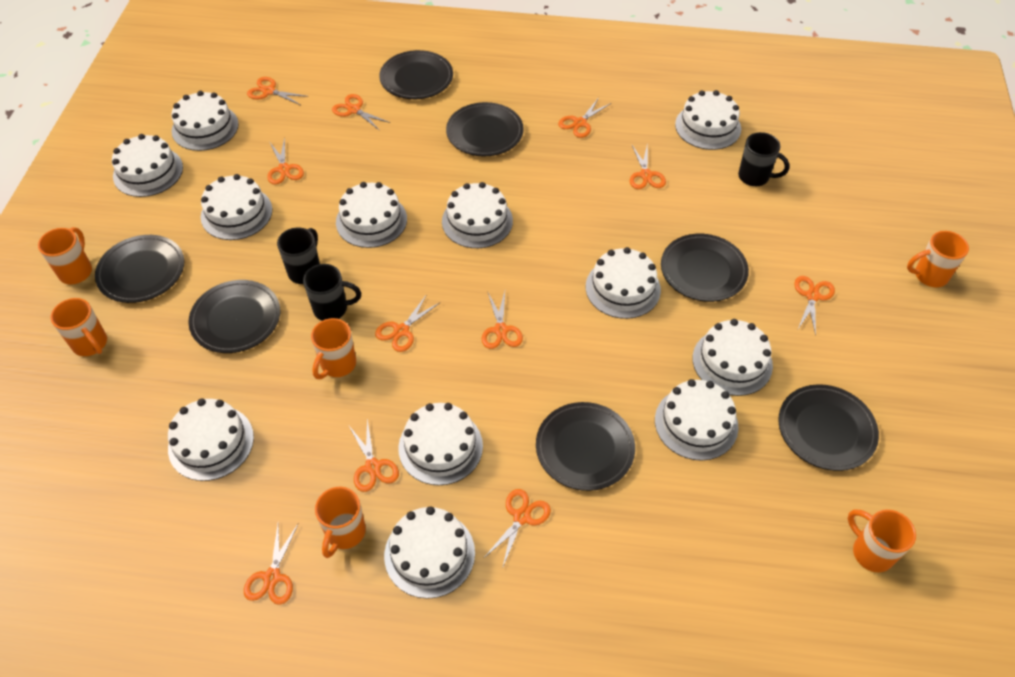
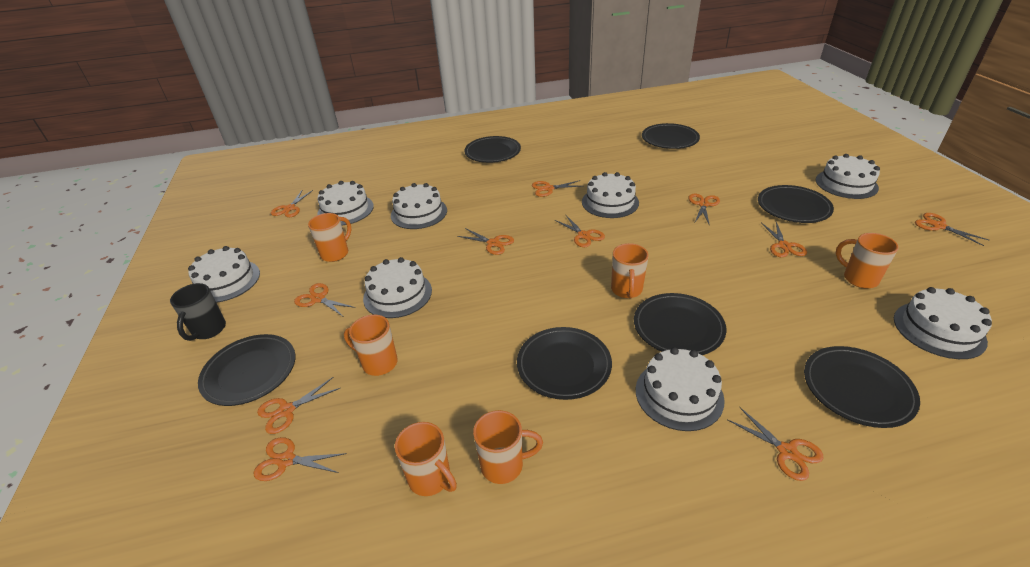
black mug: 3 -> 1
white cake: 12 -> 8

